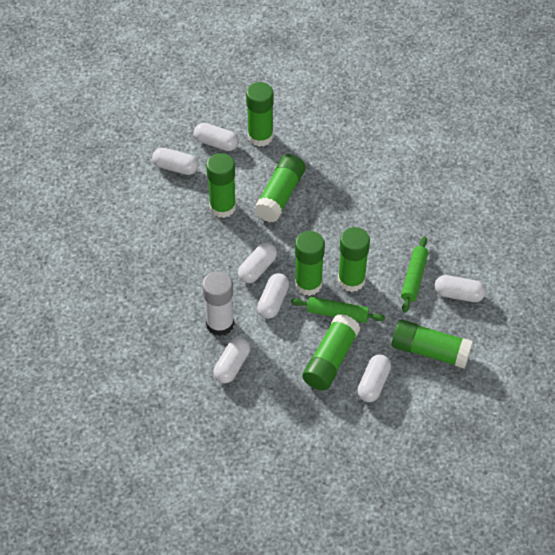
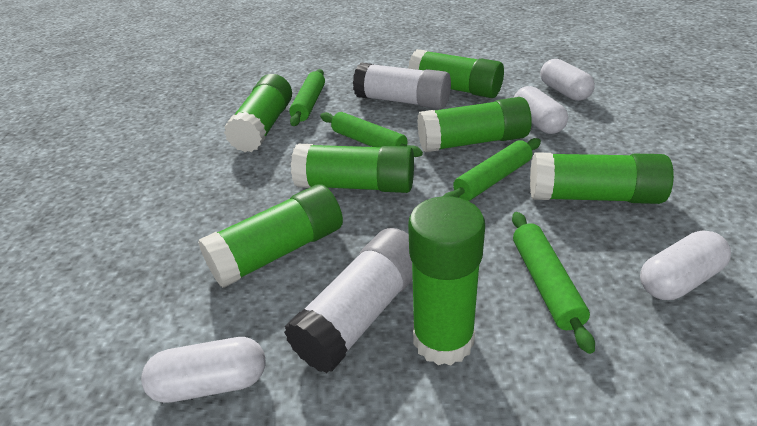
green rolling pin: 2 -> 4
white capsule: 7 -> 4
white glue stick: 1 -> 2

